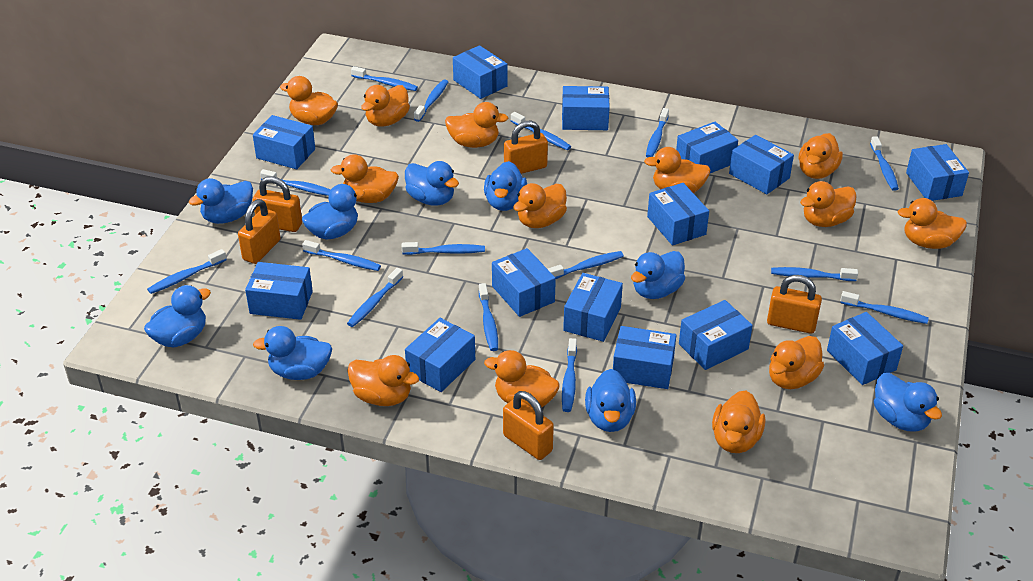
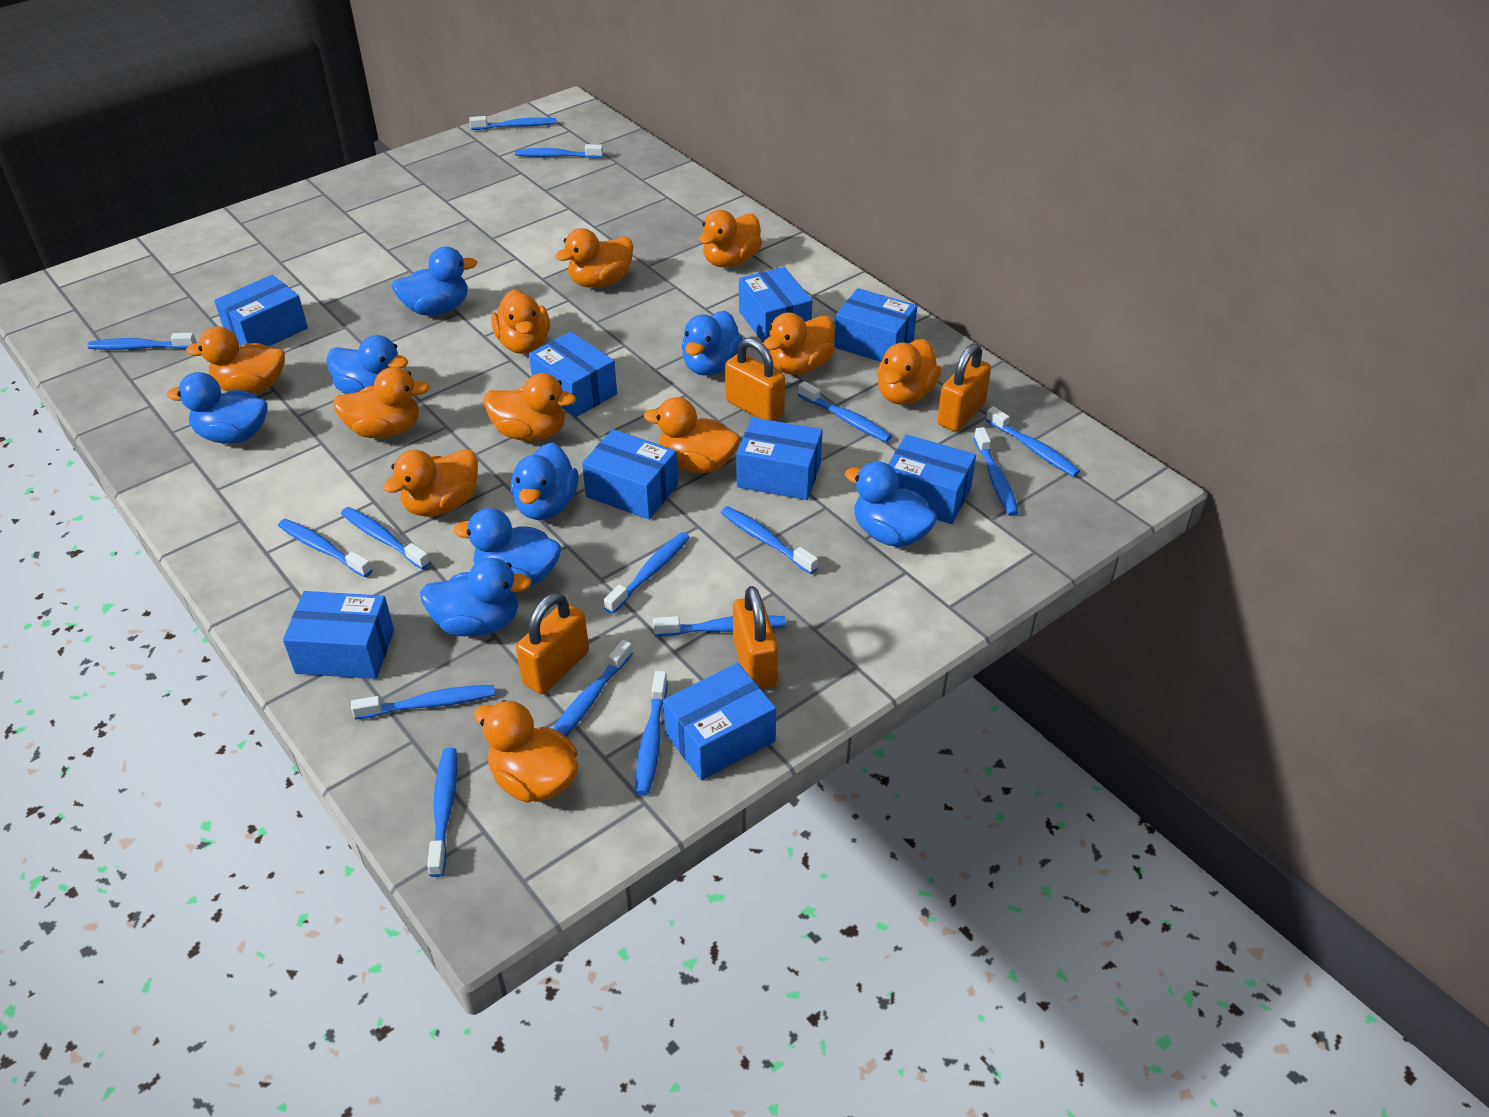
blue box: 14 -> 9
blue duck: 9 -> 8
orange duck: 13 -> 11
orange padlock: 5 -> 4

